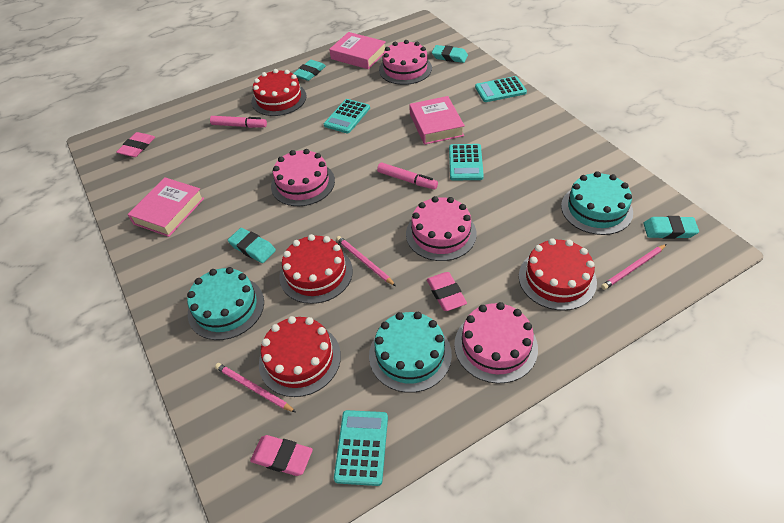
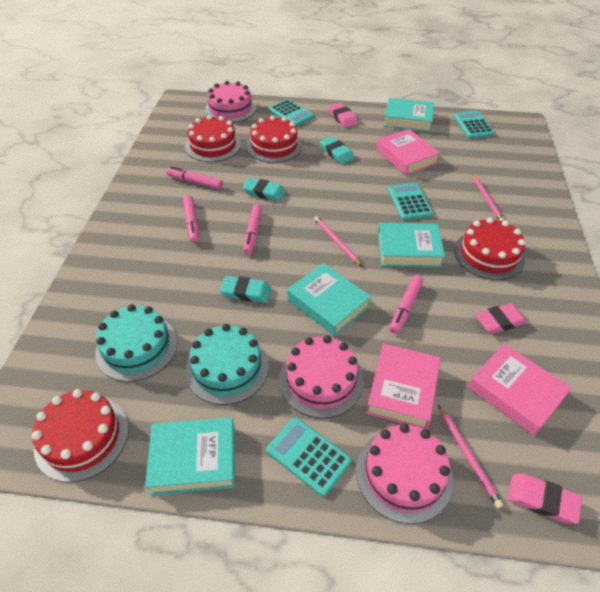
pink cake: 4 -> 3
pink marker: 2 -> 4
turquoise book: 0 -> 4
turquoise cake: 3 -> 2
turquoise eraser: 4 -> 3

